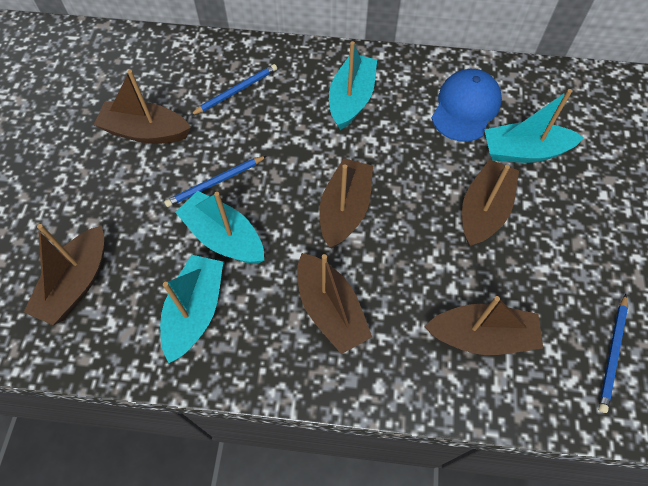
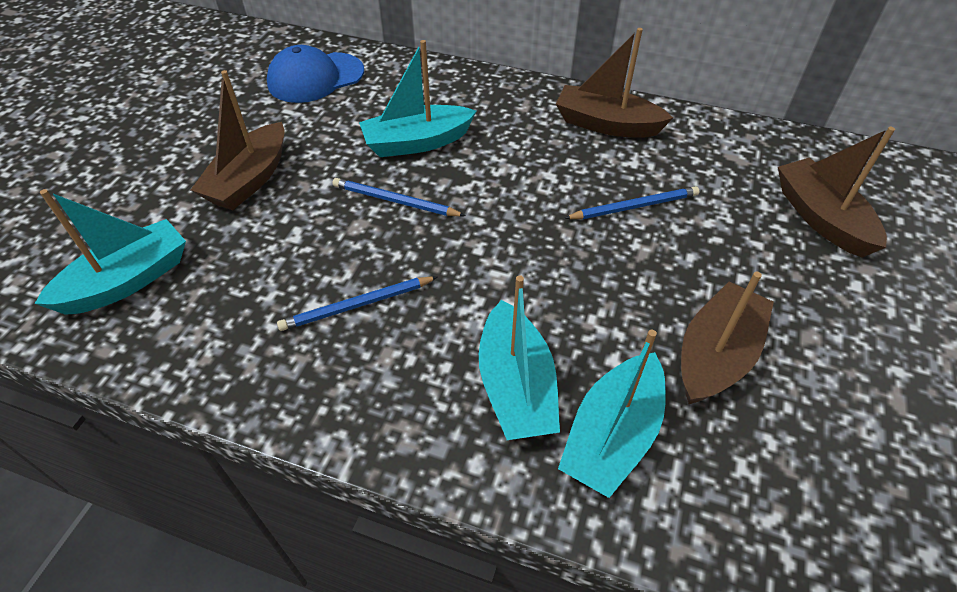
brown boat: 6 -> 4

